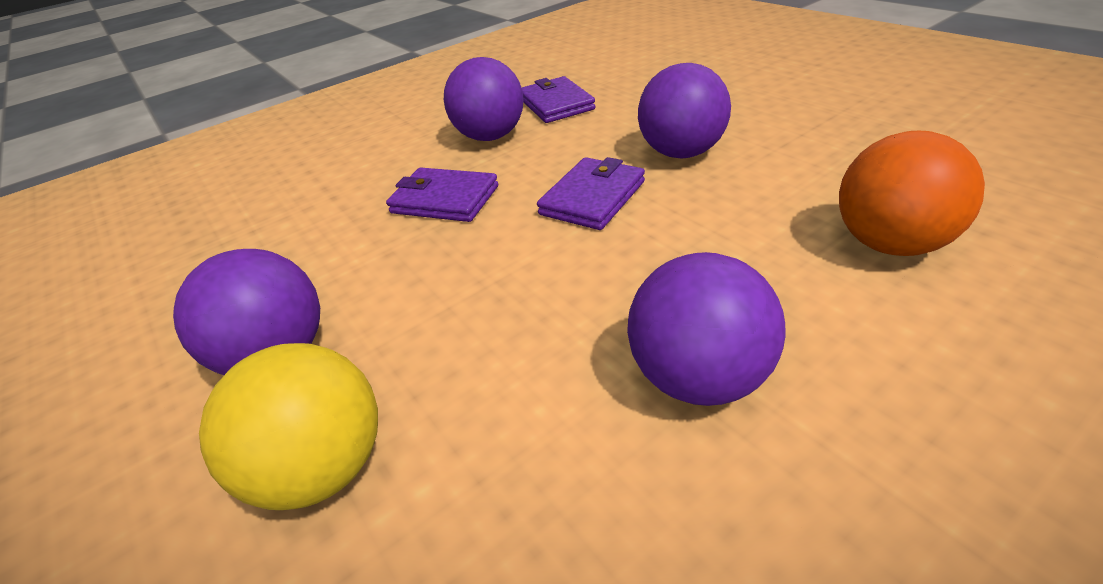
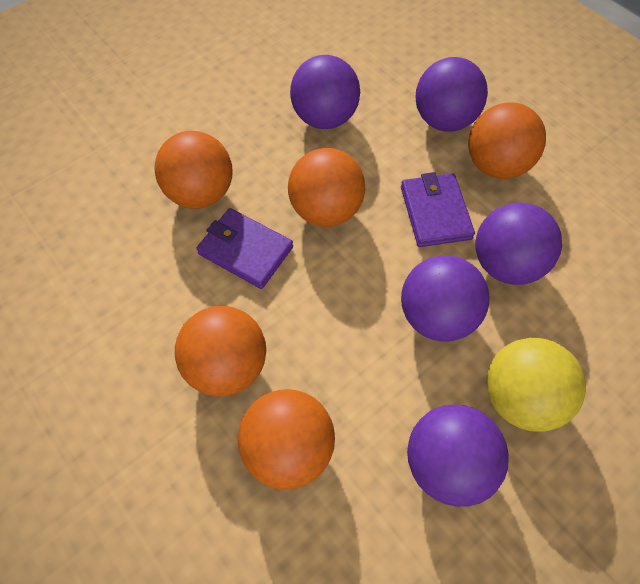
orange ball: 1 -> 5
purple ball: 4 -> 5
purple wallet: 3 -> 2

